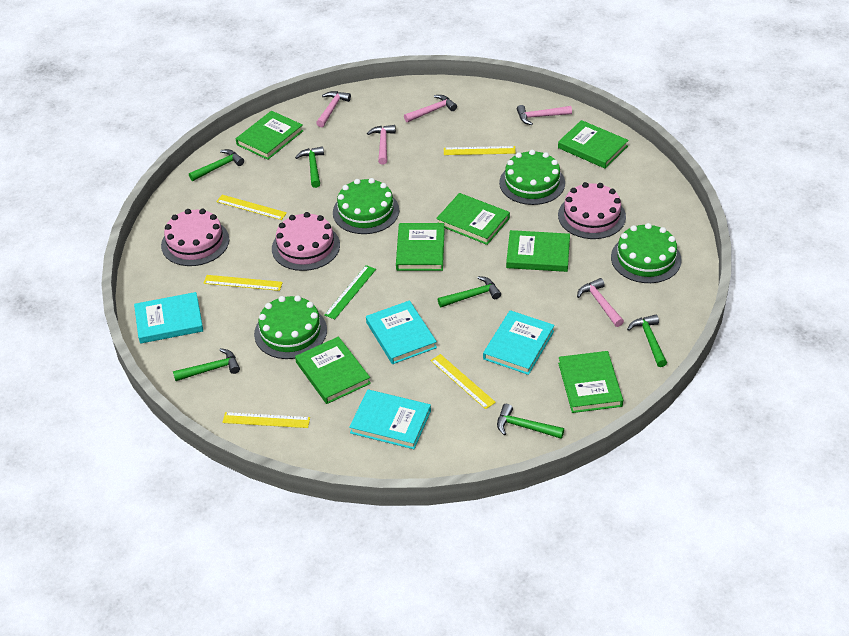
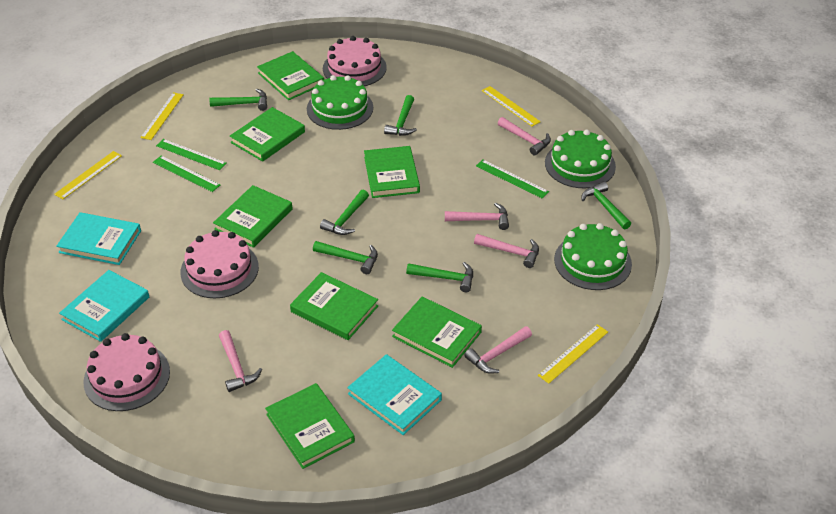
green cake: 4 -> 3
green ruler: 1 -> 3
turquoise book: 4 -> 3
yellow ruler: 5 -> 4

